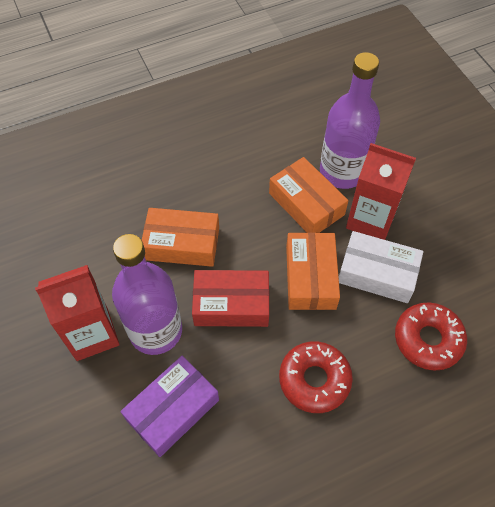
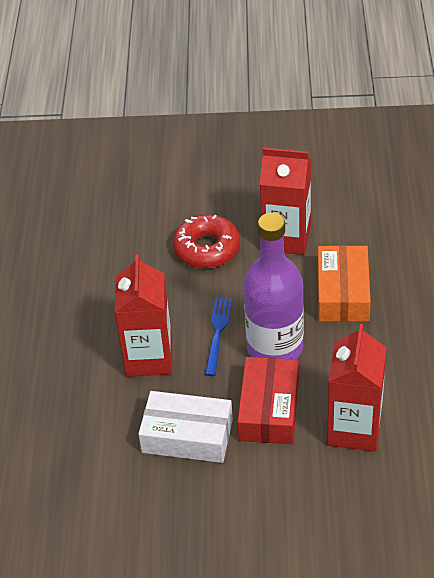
blue fork: 0 -> 1
orange box: 3 -> 1
purple bottle: 2 -> 1
purple box: 1 -> 0
red carton: 2 -> 3
red donut: 2 -> 1

